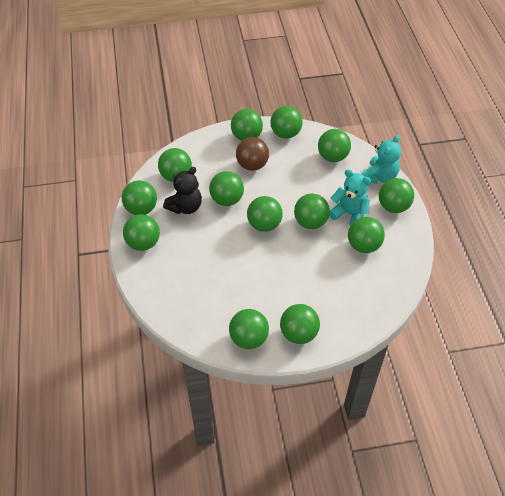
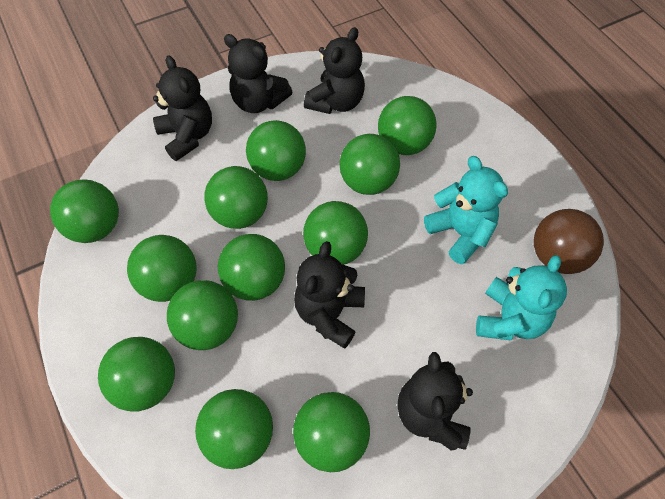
black teddy bear: 1 -> 5
green ball: 13 -> 12

